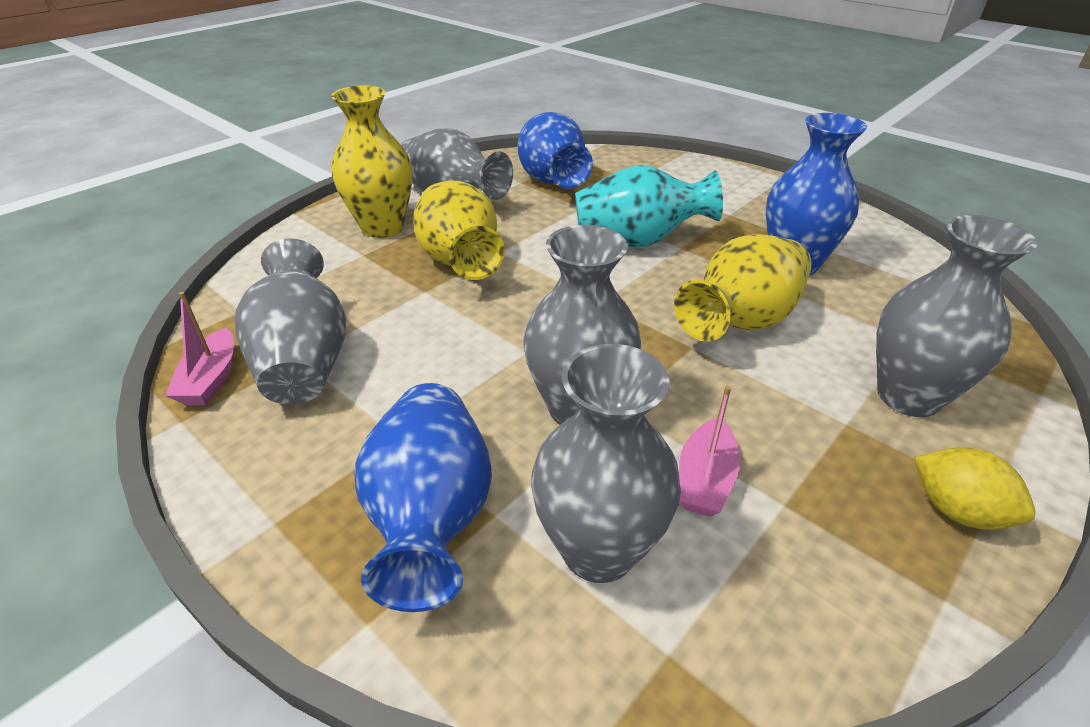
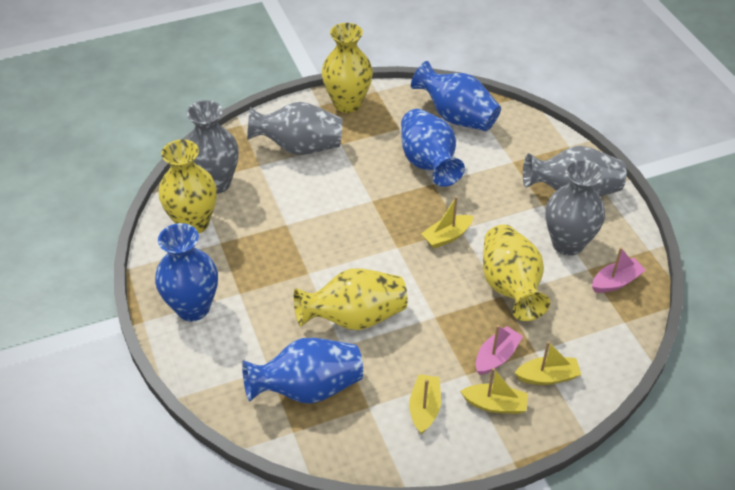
blue vase: 3 -> 4
grey vase: 5 -> 4
turquoise vase: 1 -> 0
yellow boat: 0 -> 4
yellow lemon: 1 -> 0
yellow vase: 3 -> 4

